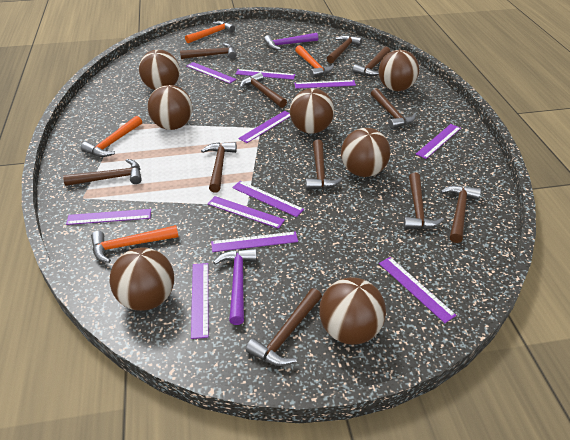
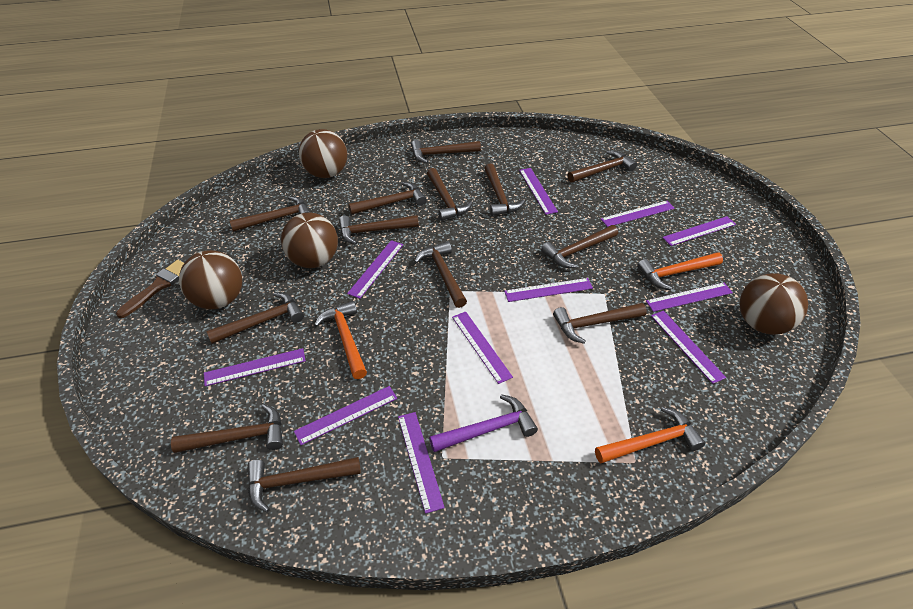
brown ball: 7 -> 4
brown brush: 0 -> 1
brown hammer: 11 -> 13
orange hammer: 4 -> 3
purple hammer: 2 -> 1

